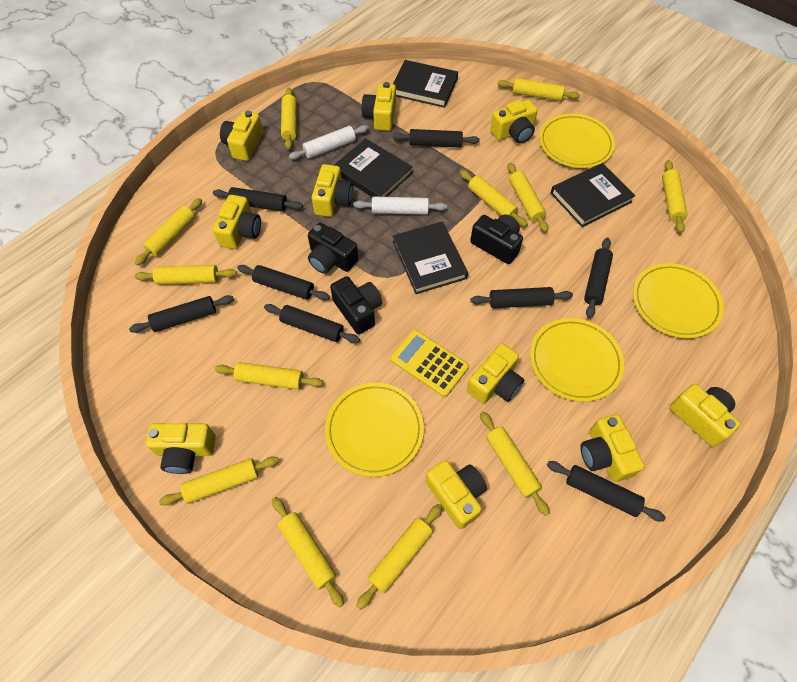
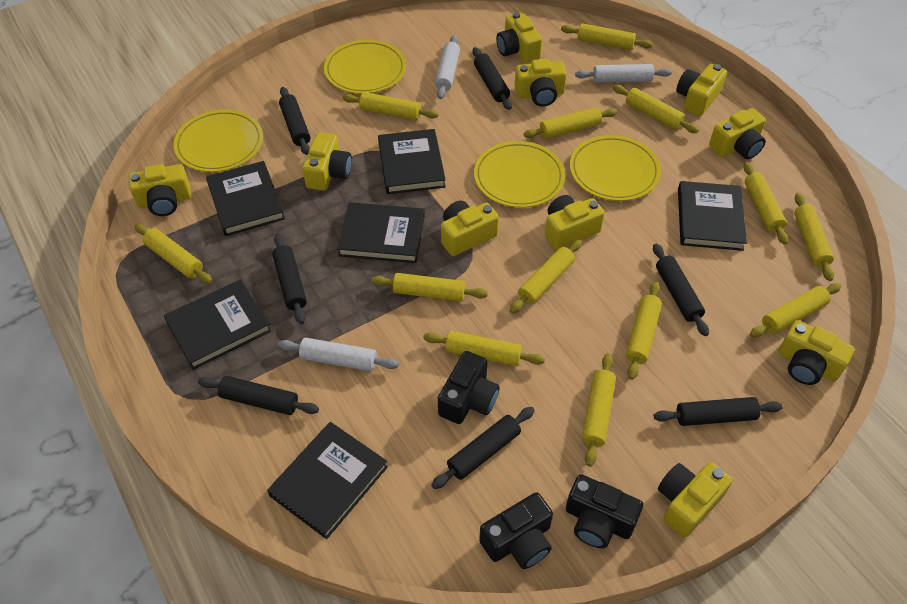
black book: 4 -> 6
black rolling pin: 8 -> 7
white rolling pin: 2 -> 3
yellow calculator: 1 -> 0
yellow rolling pin: 12 -> 13

